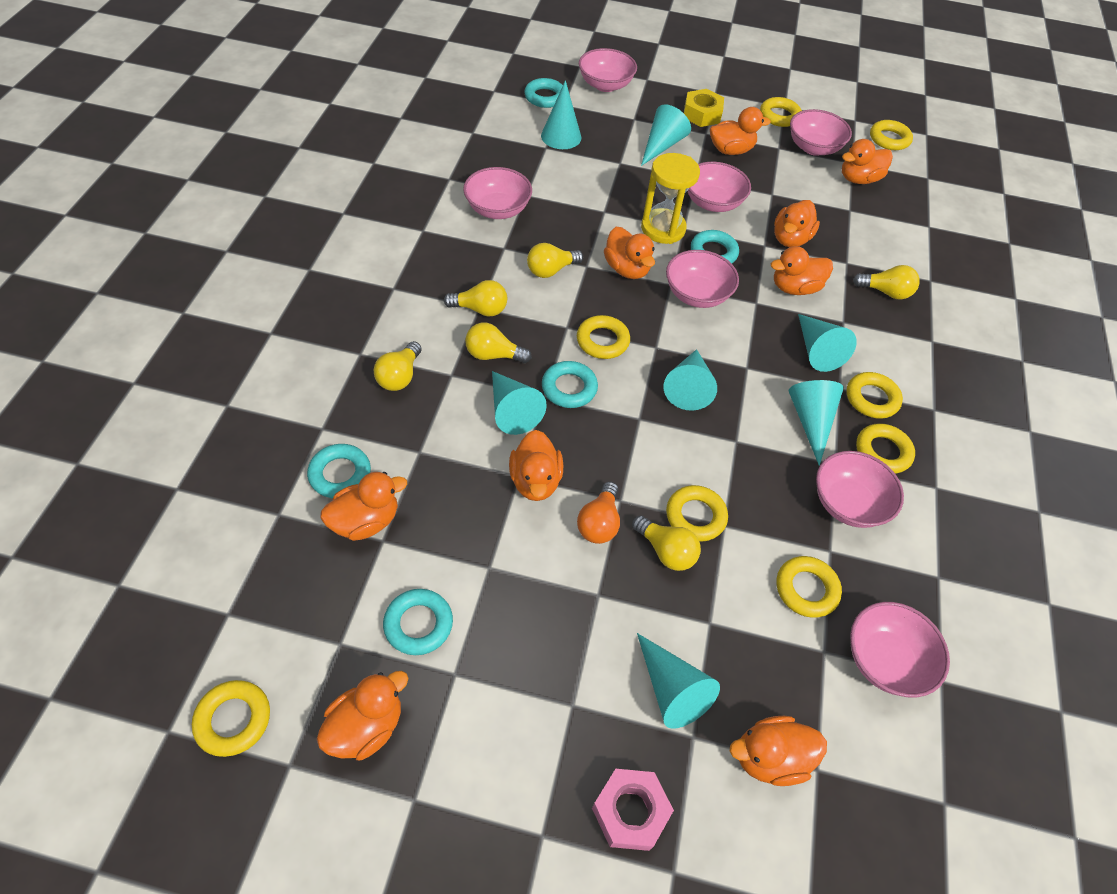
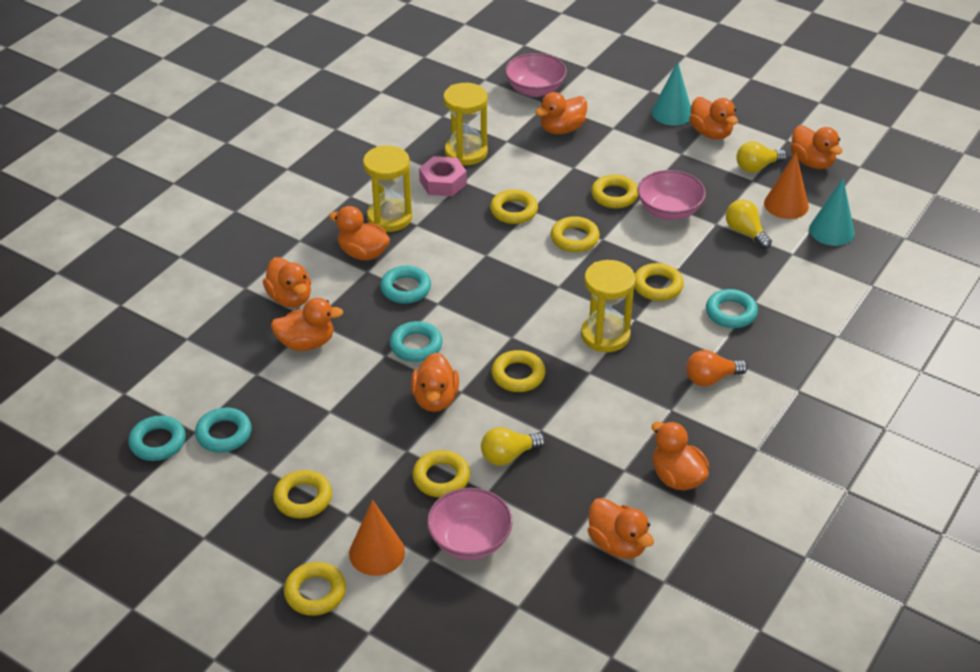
orange cone: 0 -> 2
pink bowl: 7 -> 3
turquoise cone: 7 -> 2
yellow hourglass: 1 -> 3
yellow light bulb: 6 -> 3
yellow nut: 1 -> 0

